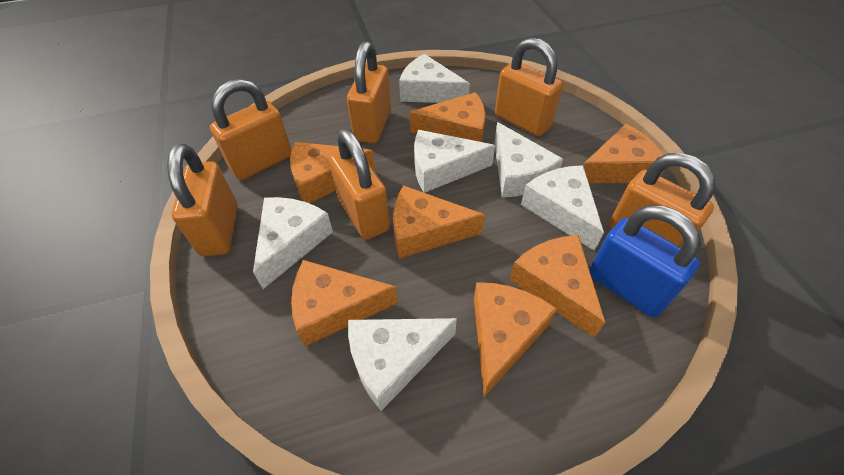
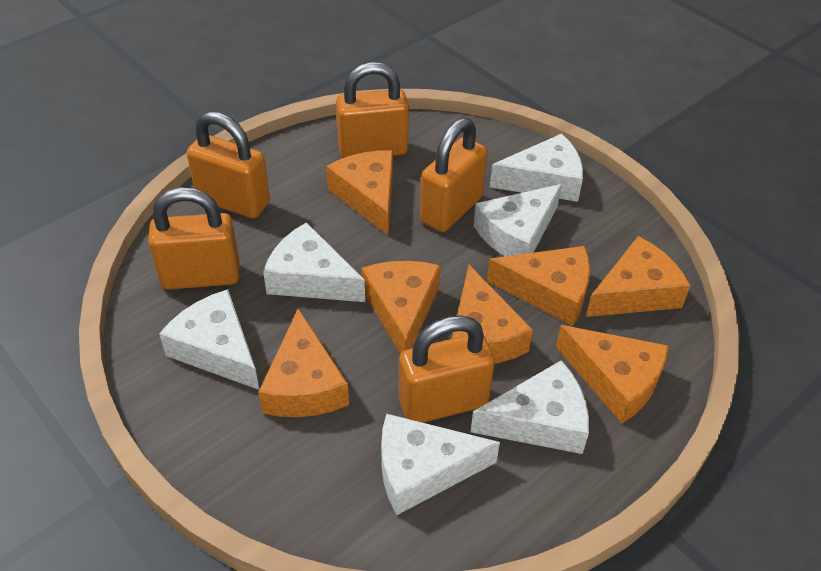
blue padlock: 1 -> 0
orange padlock: 6 -> 5

